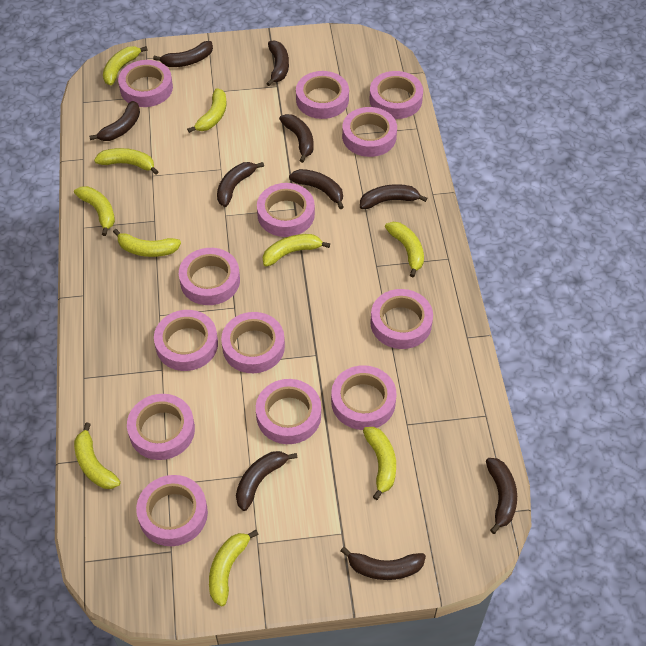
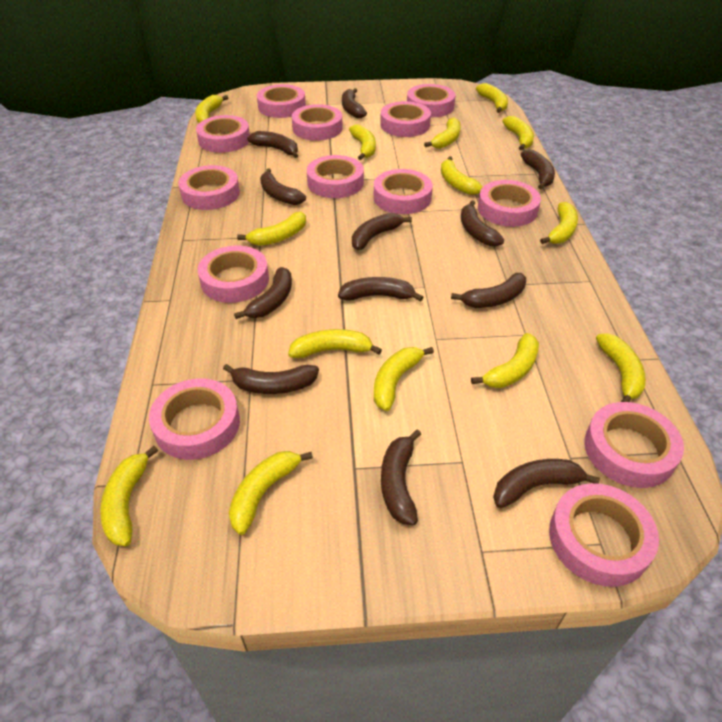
brown banana: 10 -> 12
yellow banana: 10 -> 14

